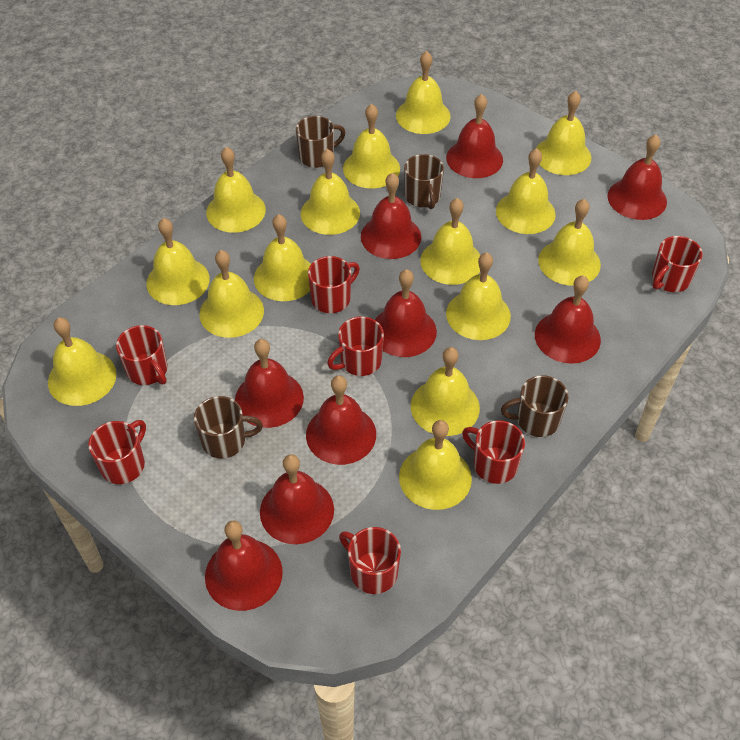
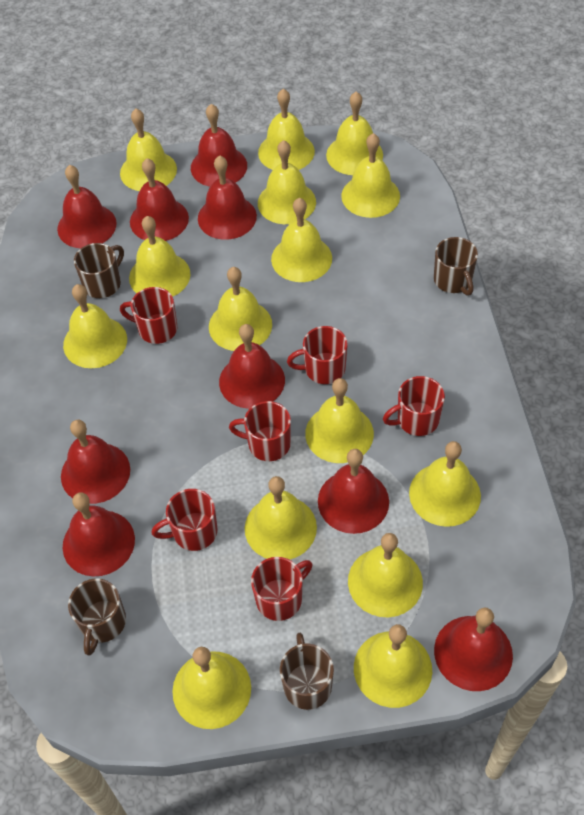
red mug: 7 -> 6

